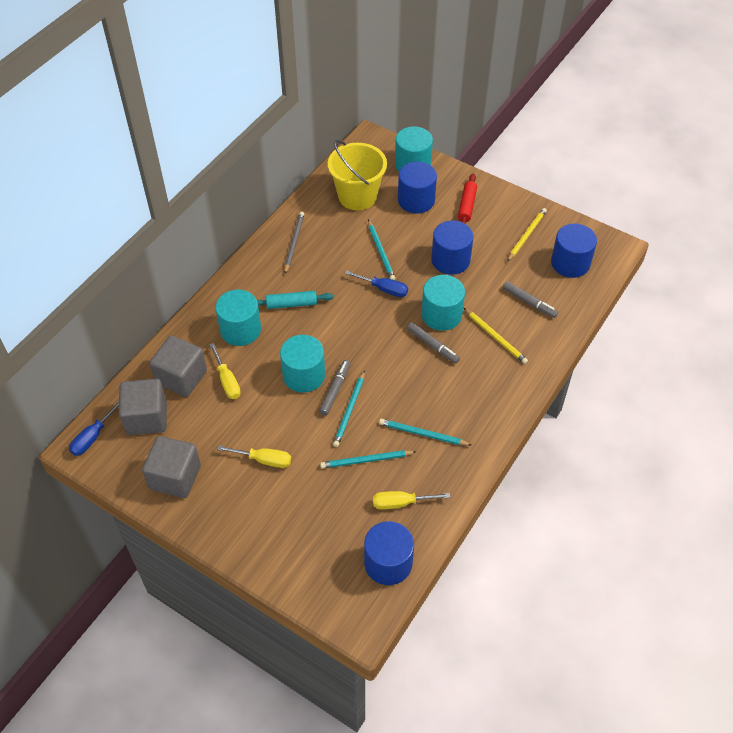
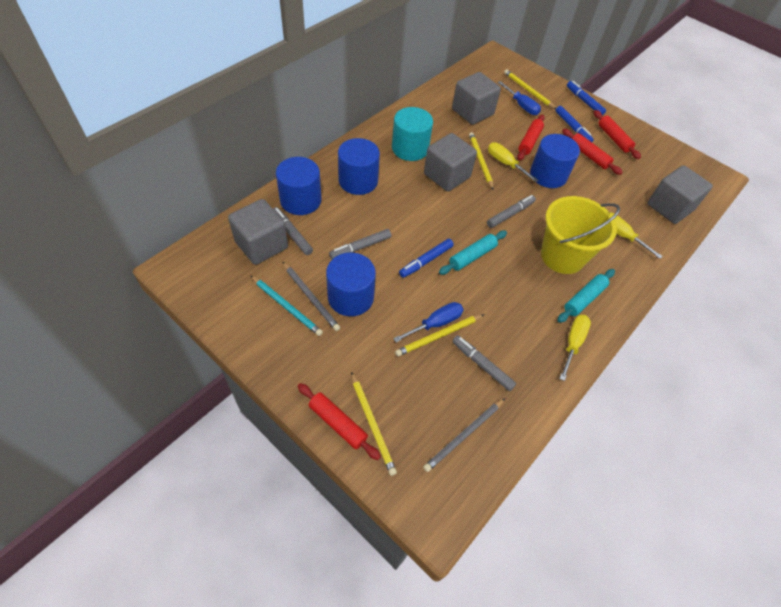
blue marker: 0 -> 3
grey cube: 3 -> 4
grey marker: 3 -> 4
grey pencil: 1 -> 2
red rolling pin: 1 -> 4
turquoise cylinder: 4 -> 1
turquoise pencil: 4 -> 1
turquoise rolling pin: 1 -> 2
yellow pencil: 2 -> 4

